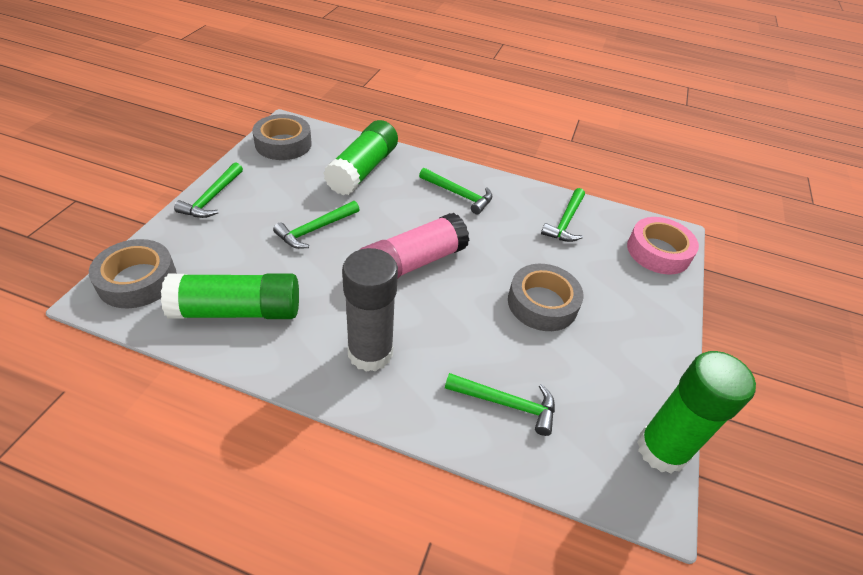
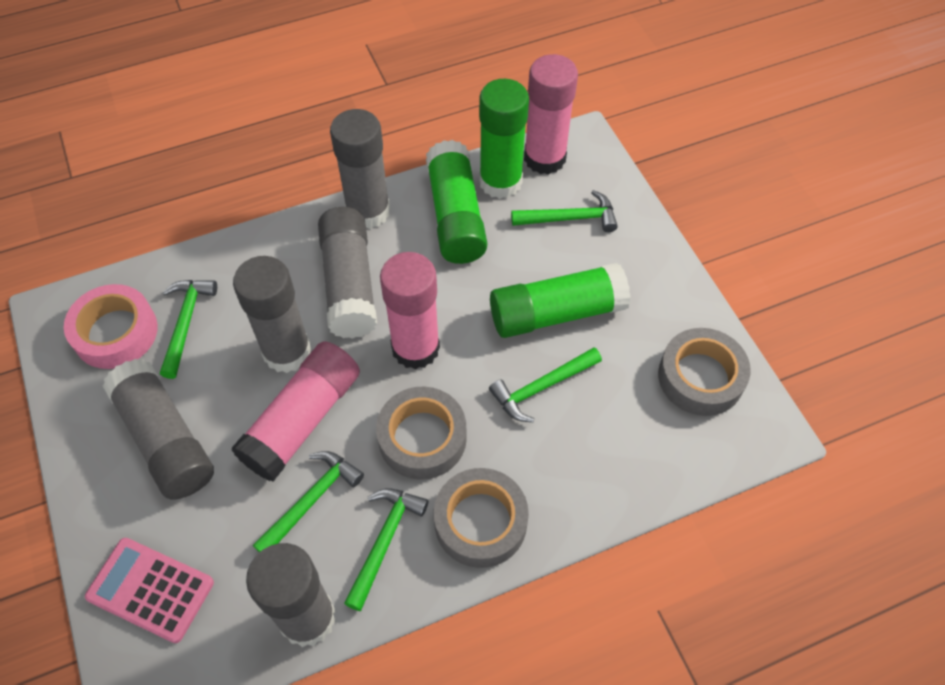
grey glue stick: 1 -> 5
pink calculator: 0 -> 1
pink glue stick: 1 -> 3

